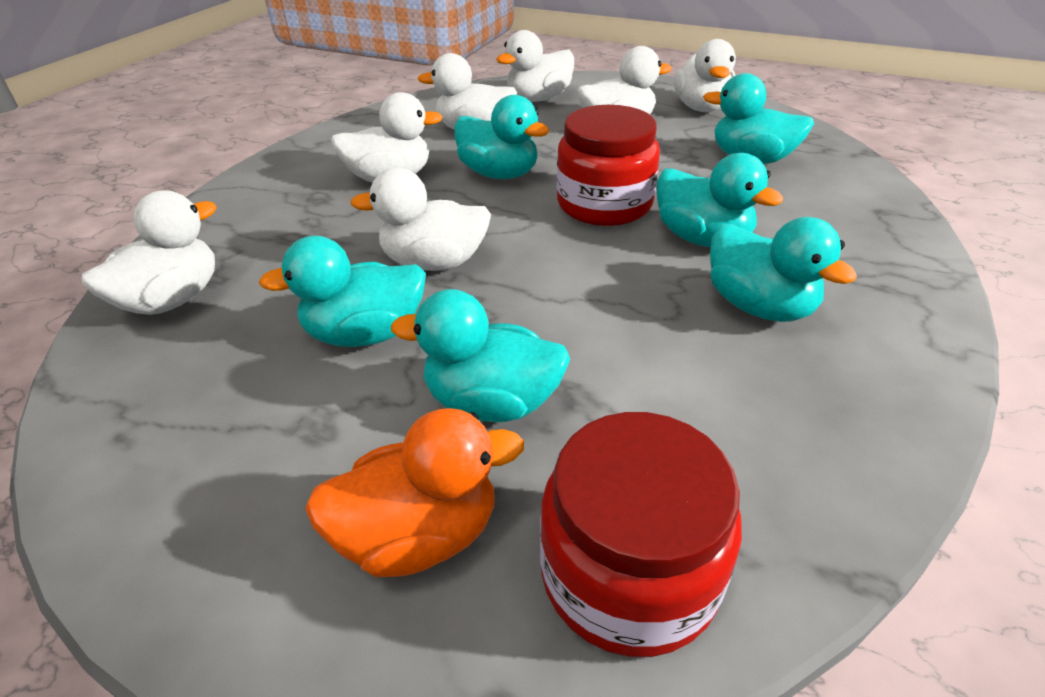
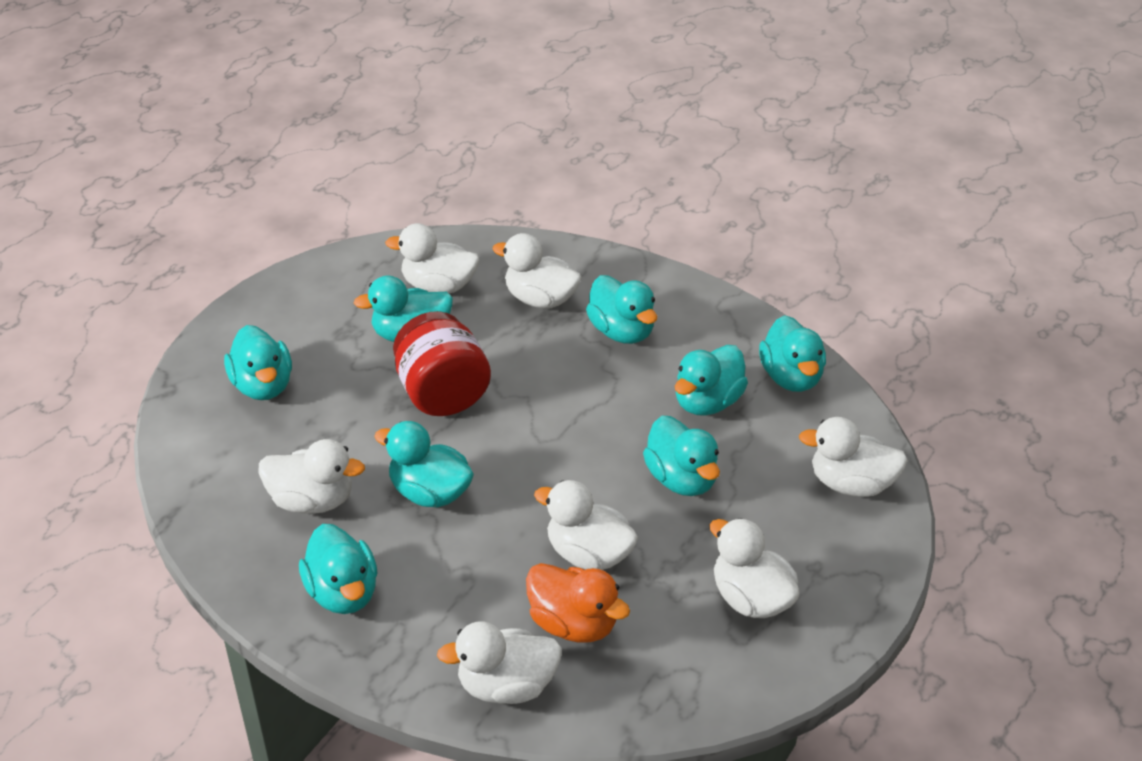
red jar: 2 -> 1
turquoise duck: 6 -> 8

